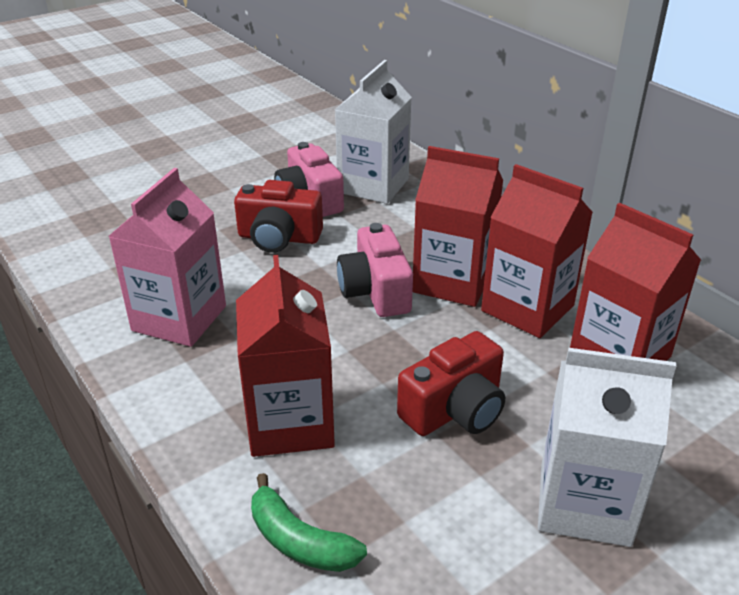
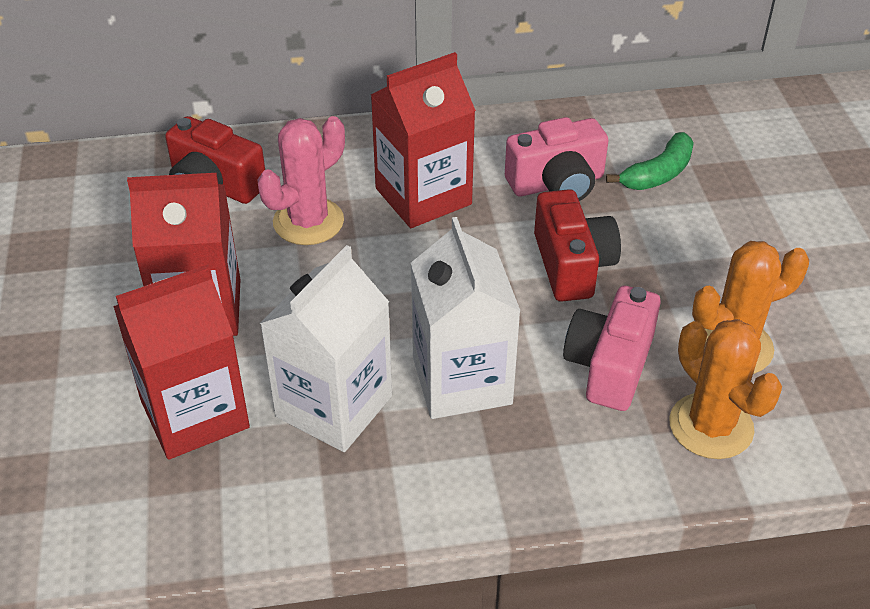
orange cactus: 0 -> 2
pink cactus: 0 -> 1
pink carton: 1 -> 0
red carton: 4 -> 3

